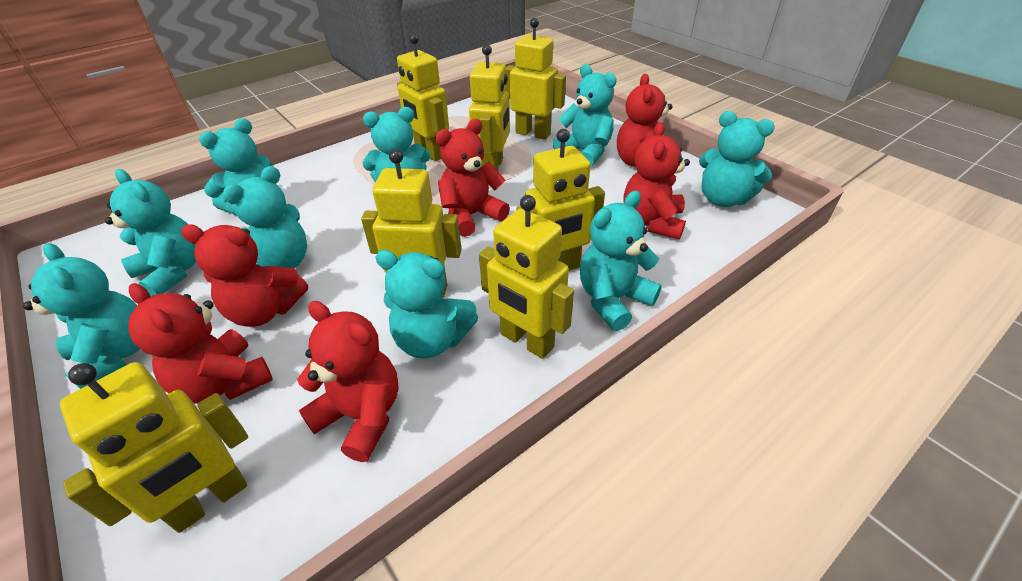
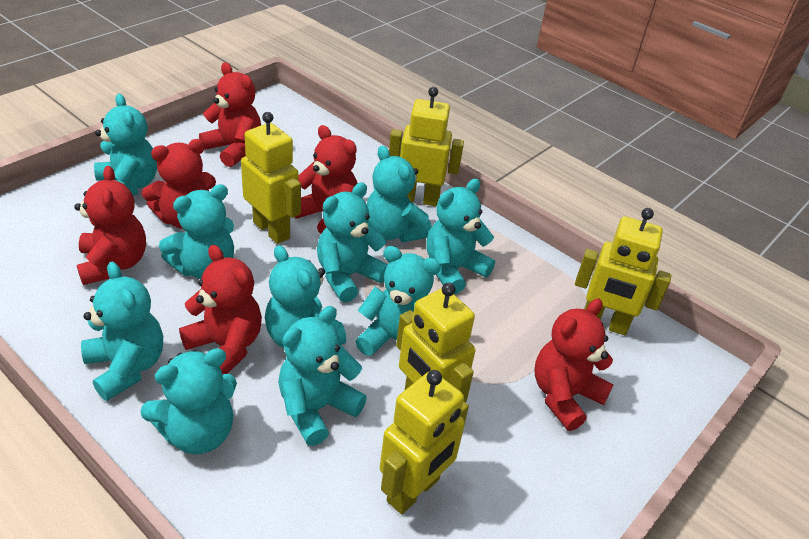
turquoise teddy bear: 9 -> 10
yellow robot: 7 -> 5

